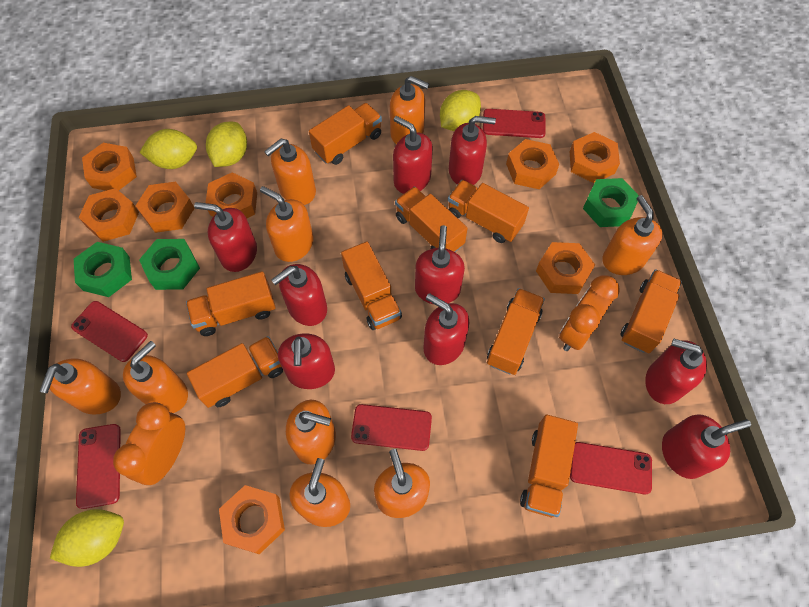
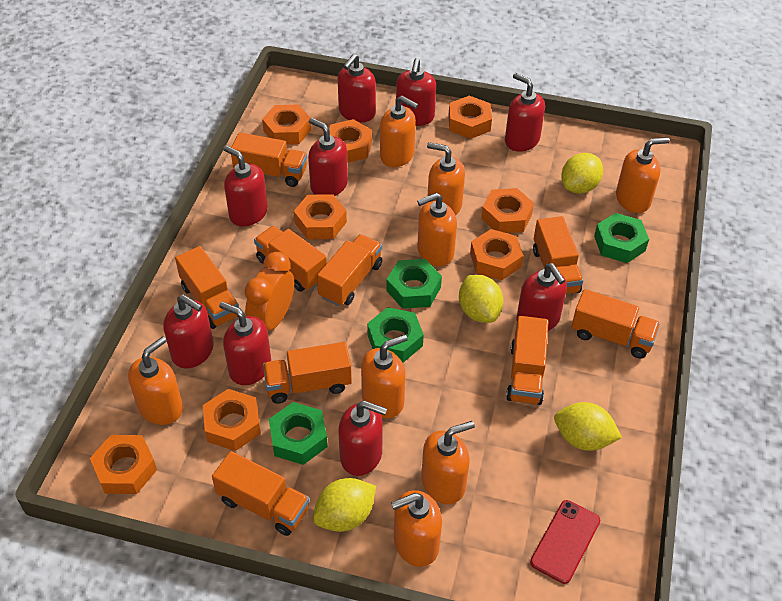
green nut: 3 -> 4
orange clock: 2 -> 1
orange soap dispenser: 9 -> 8
red phone: 5 -> 1

